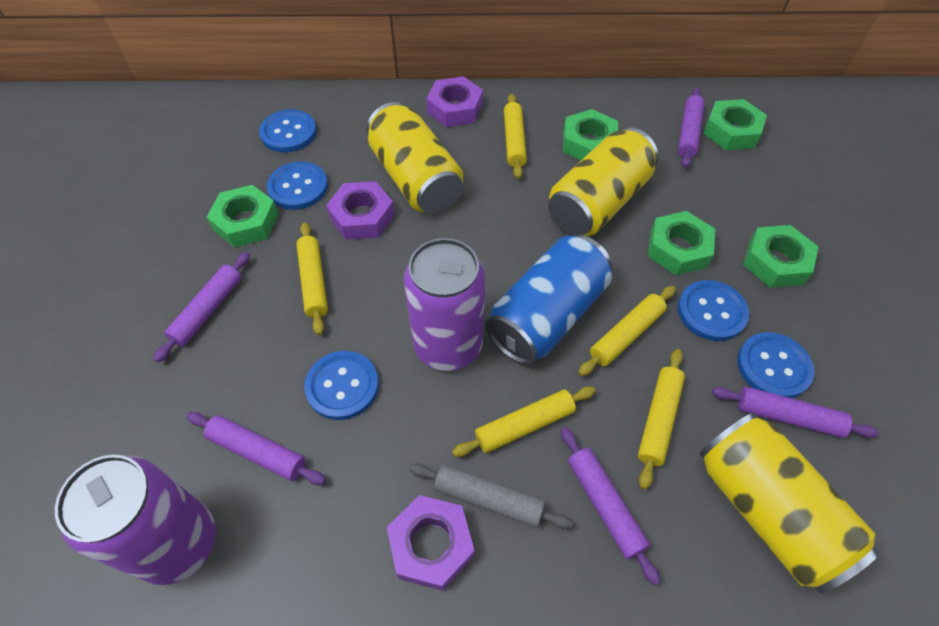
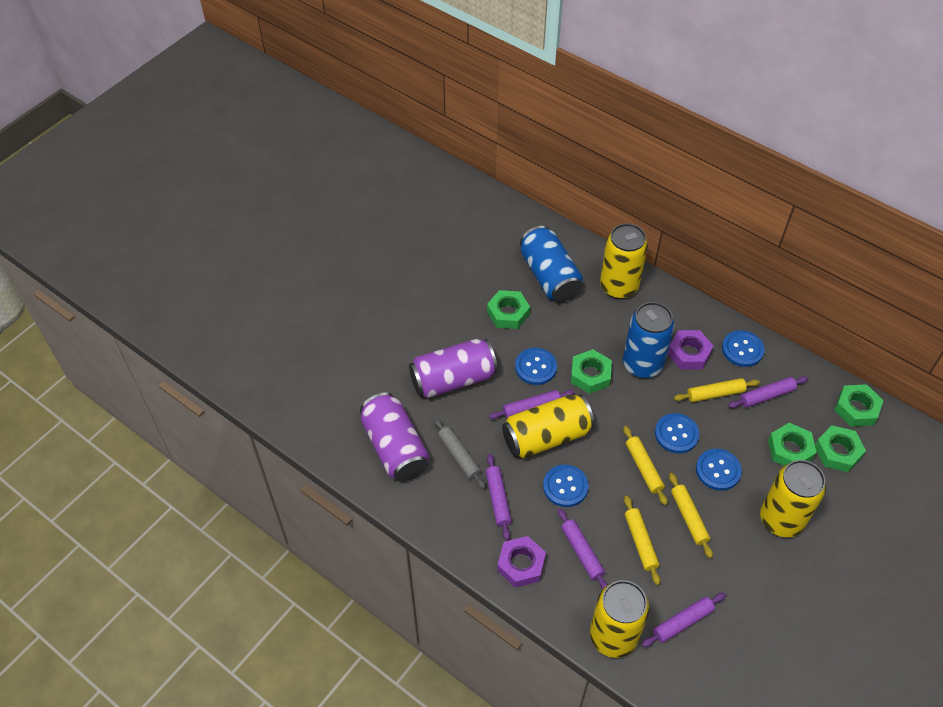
blue can: 1 -> 2
purple nut: 3 -> 2
yellow can: 3 -> 4
yellow rolling pin: 5 -> 4

